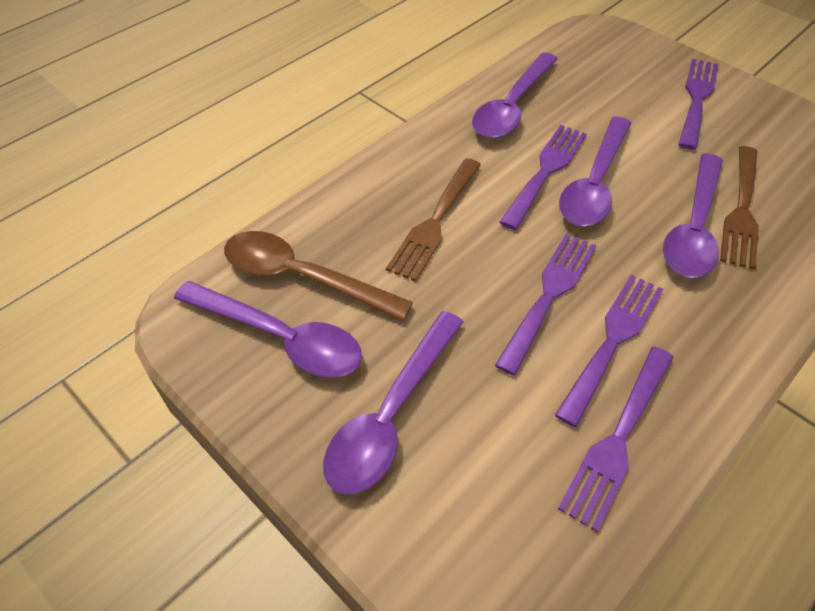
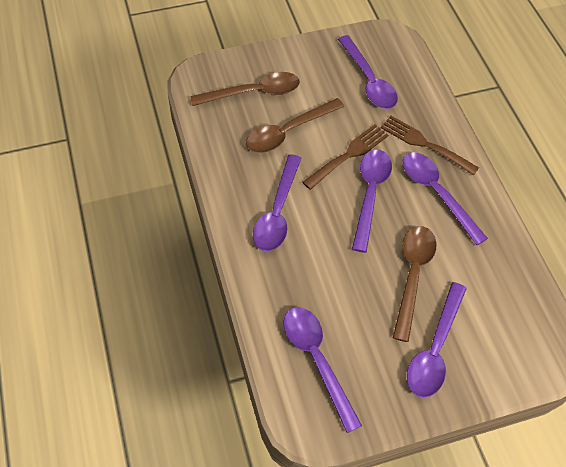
brown spoon: 1 -> 3
purple fork: 5 -> 0
purple spoon: 5 -> 6

